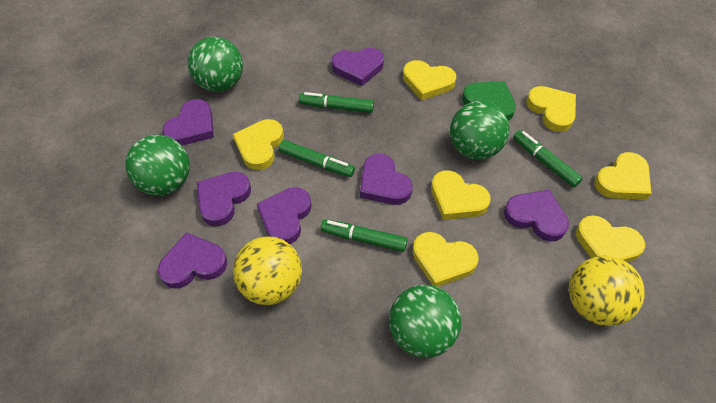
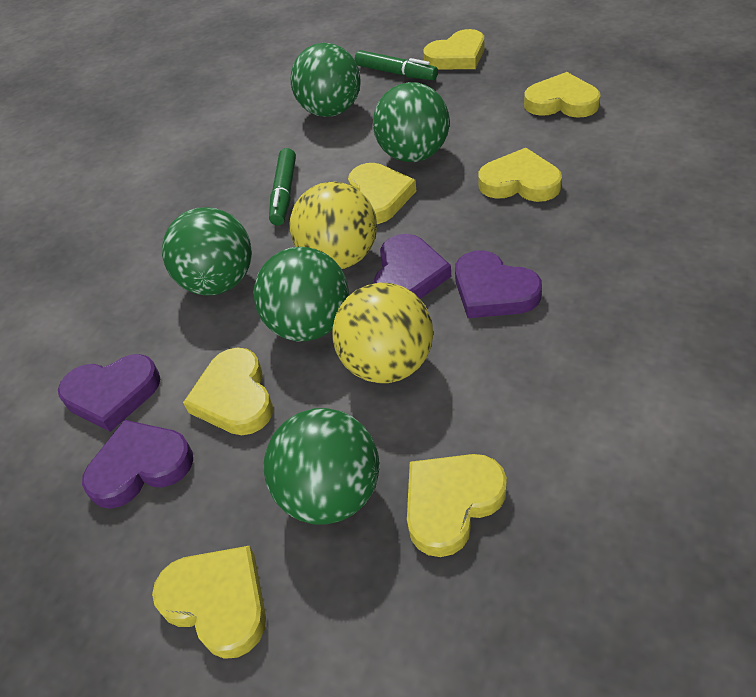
green ball: 4 -> 5
green heart: 1 -> 0
green marker: 4 -> 2
purple heart: 7 -> 4

